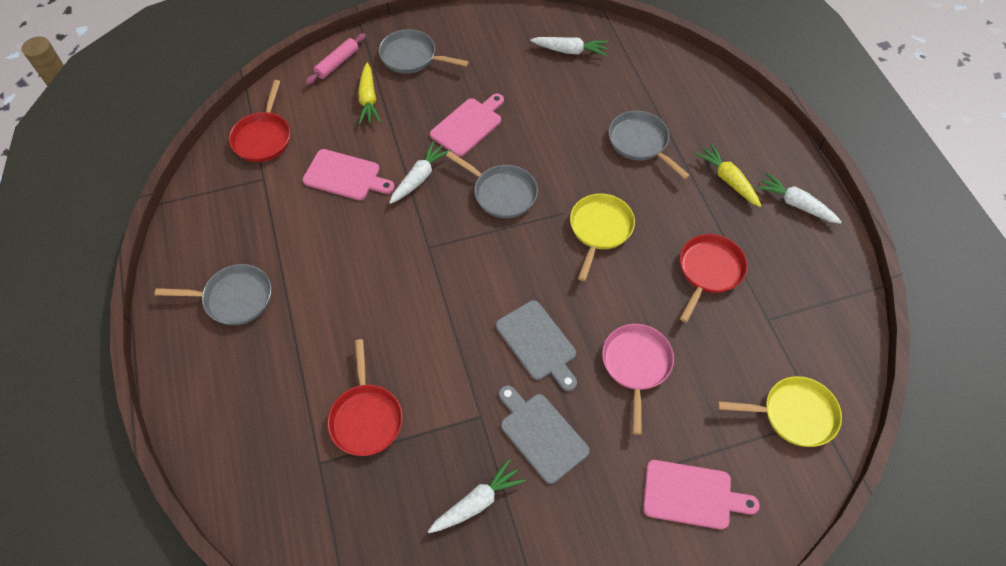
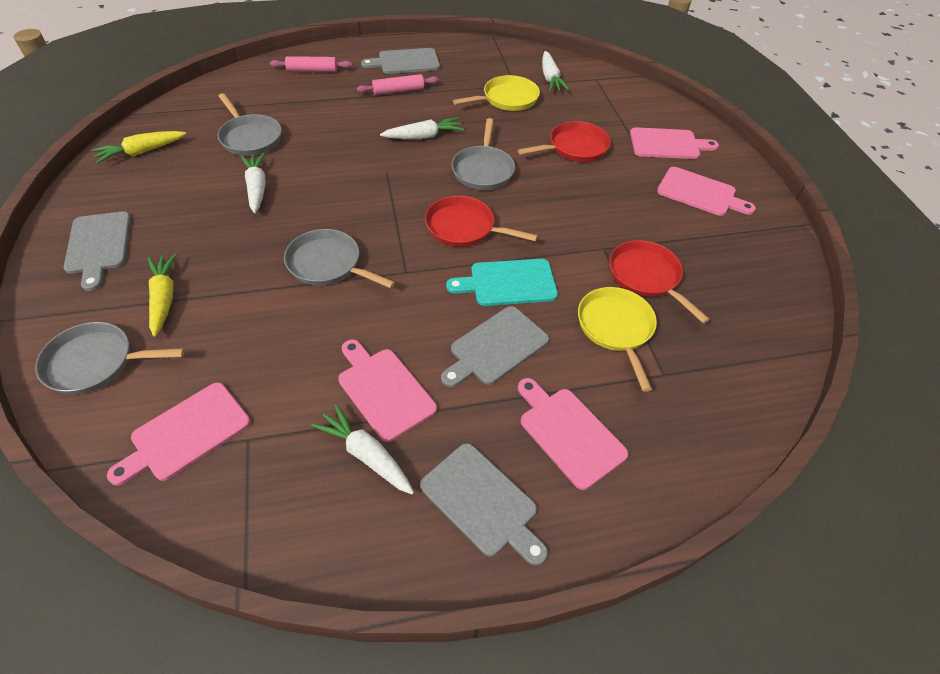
grey cutting board: 2 -> 4
pink cutting board: 3 -> 5
pink pan: 1 -> 0
pink rolling pin: 1 -> 2
turquoise cutting board: 0 -> 1

